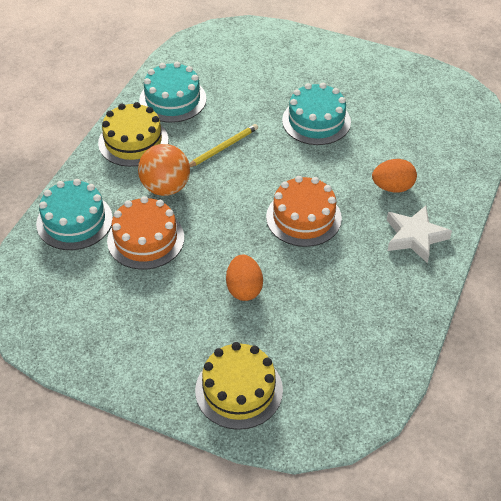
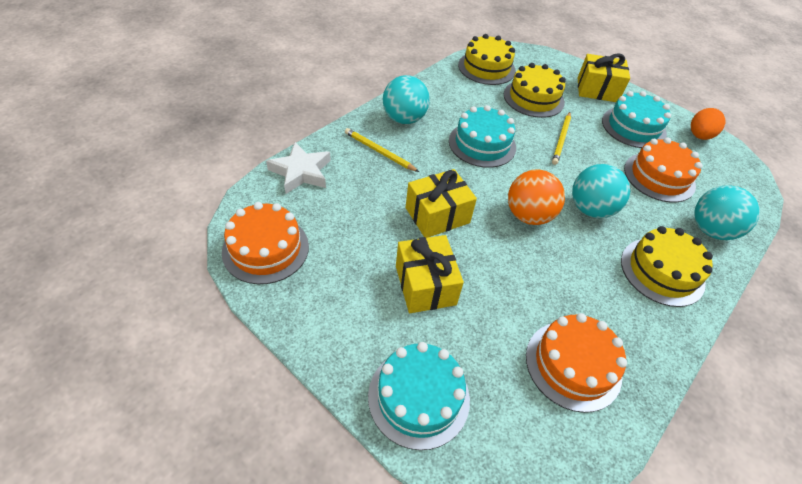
orange cake: 2 -> 3
orange egg: 2 -> 1
turquoise ball: 0 -> 3
yellow cake: 2 -> 3
yellow gift: 0 -> 3
yellow pencil: 1 -> 2

